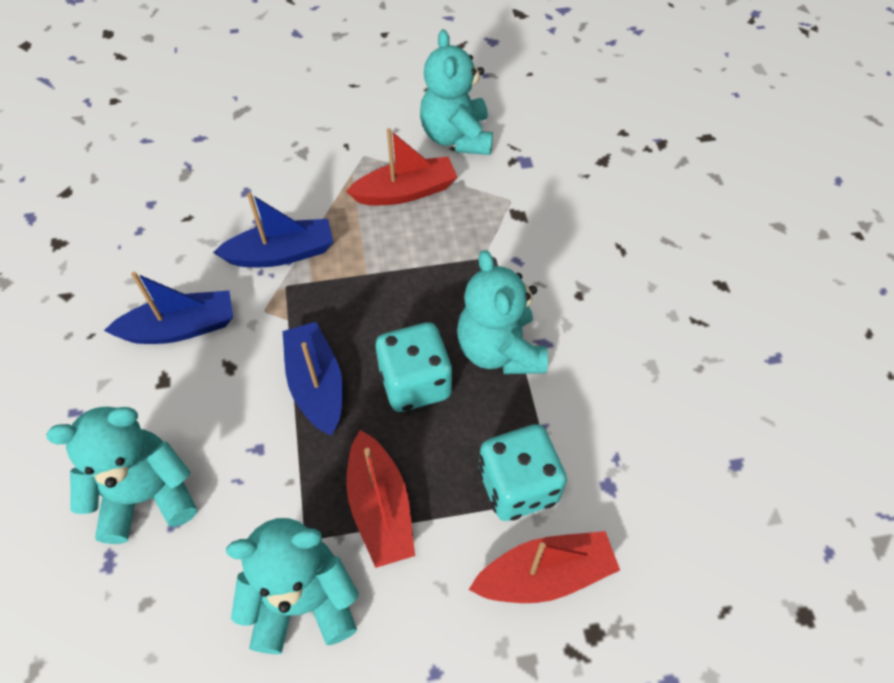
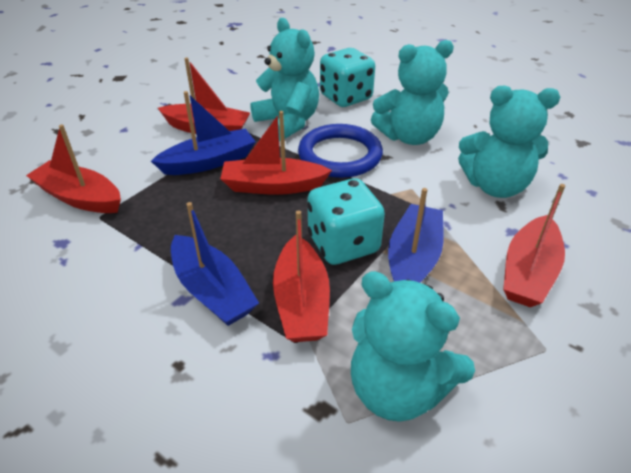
blue ring: 0 -> 1
red boat: 3 -> 5

